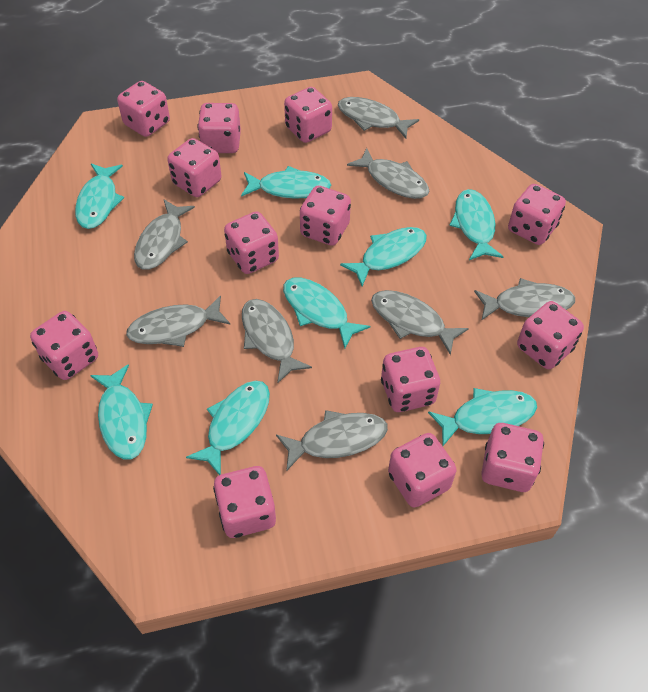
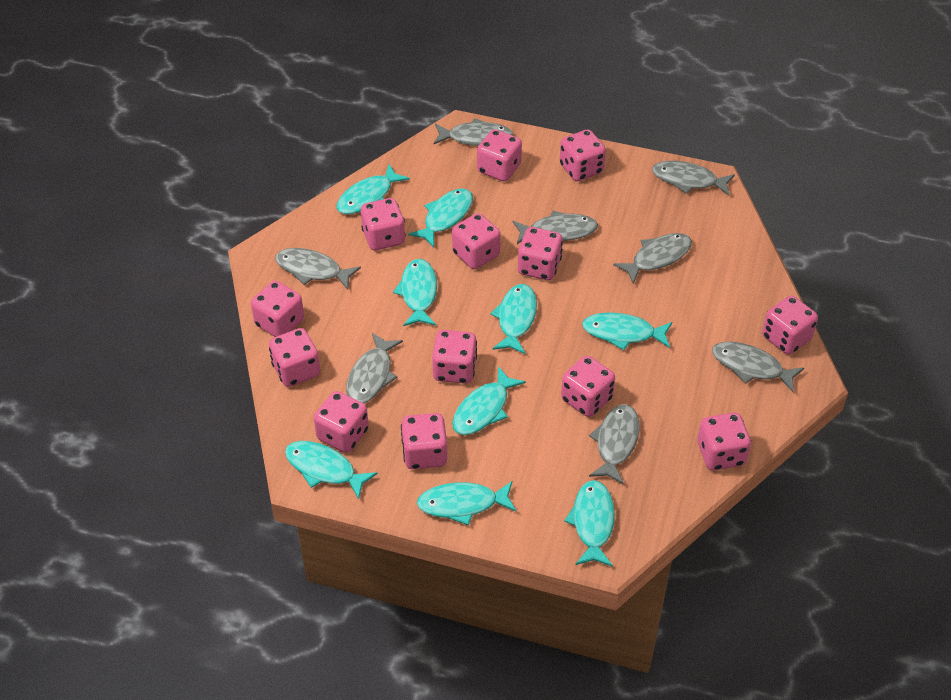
turquoise fish: 8 -> 9

